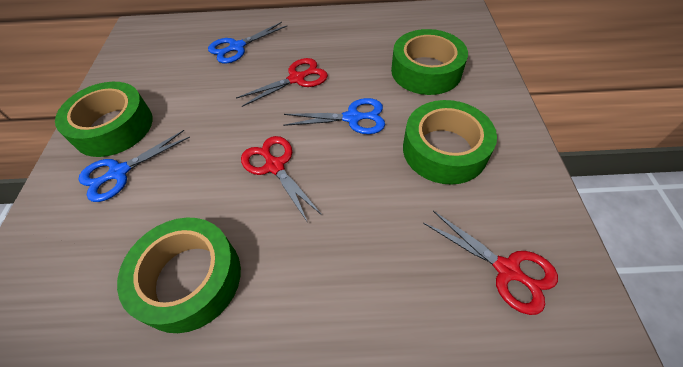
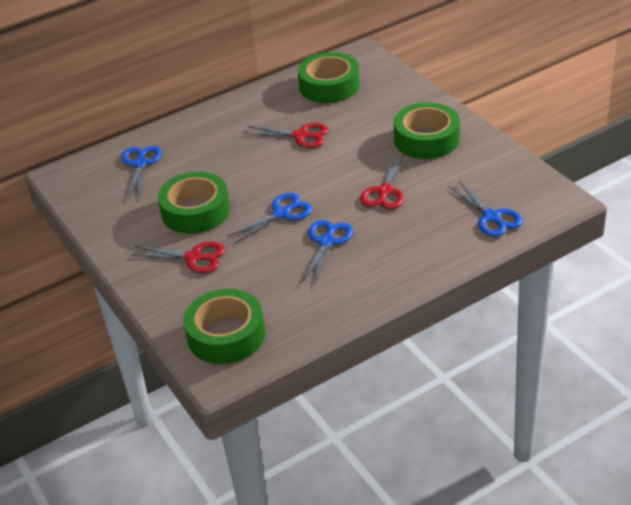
blue scissors: 3 -> 4

